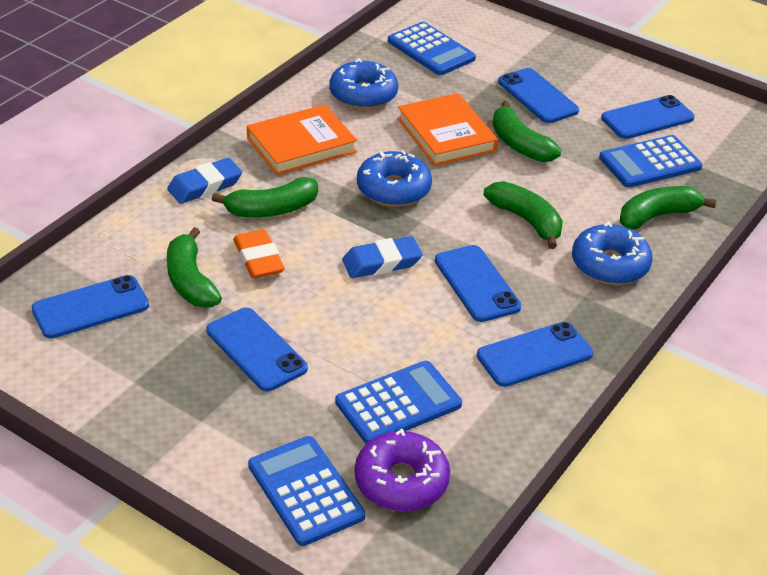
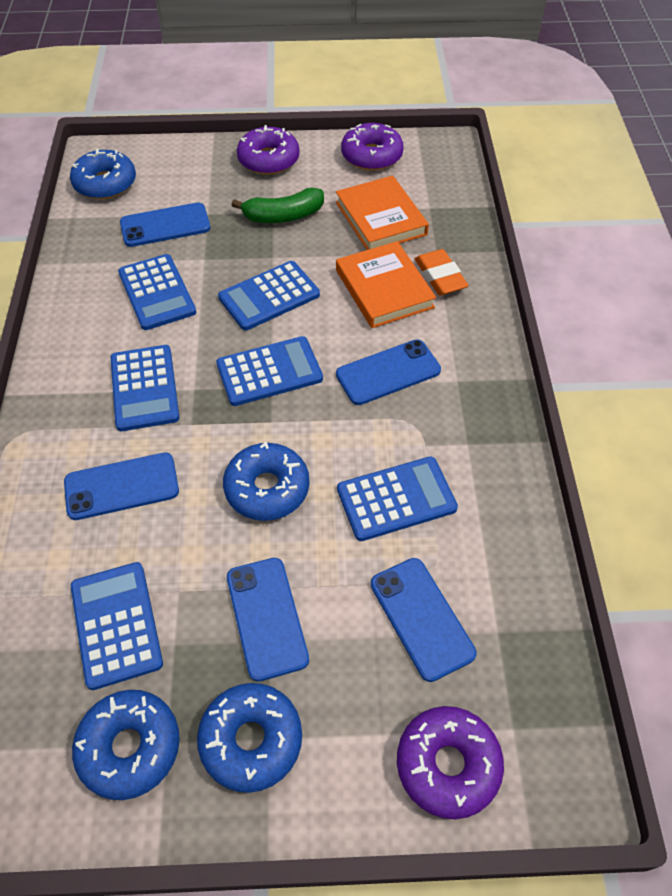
blue calculator: 4 -> 6
blue donut: 3 -> 4
blue eraser: 2 -> 0
blue phone: 6 -> 5
green banana: 5 -> 1
purple donut: 1 -> 3

